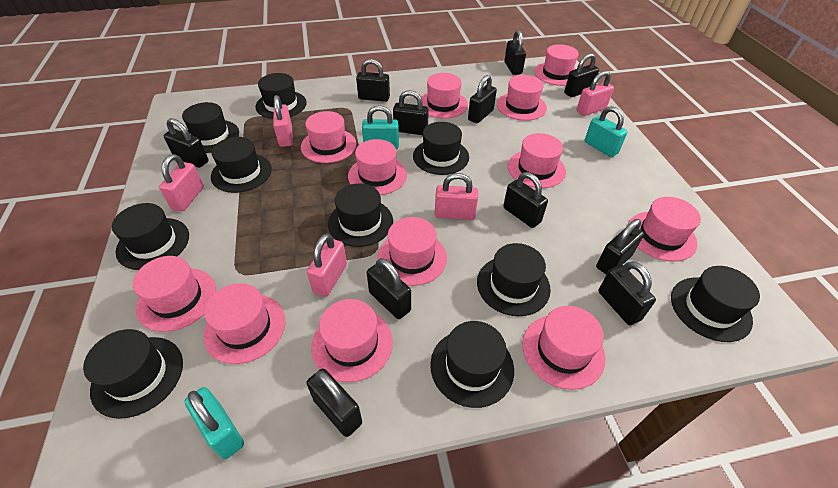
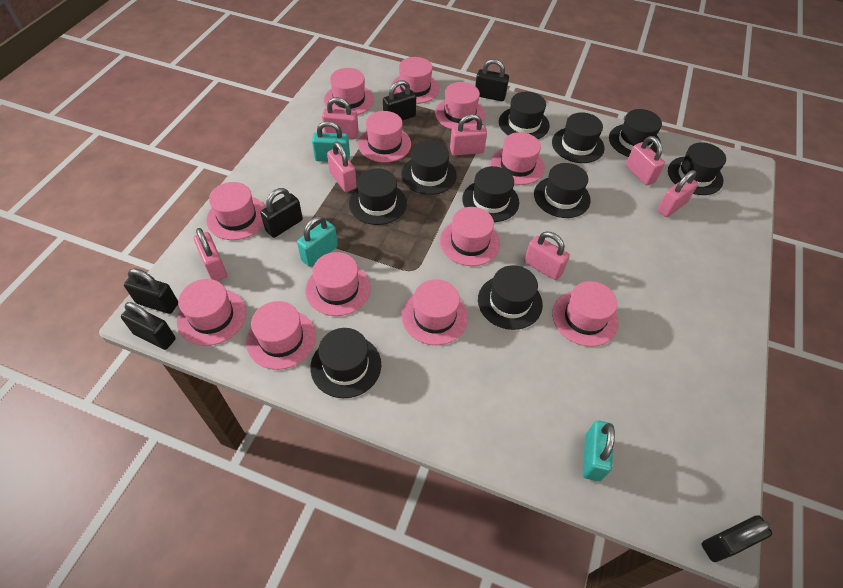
black padlock: 11 -> 6
pink padlock: 5 -> 7

